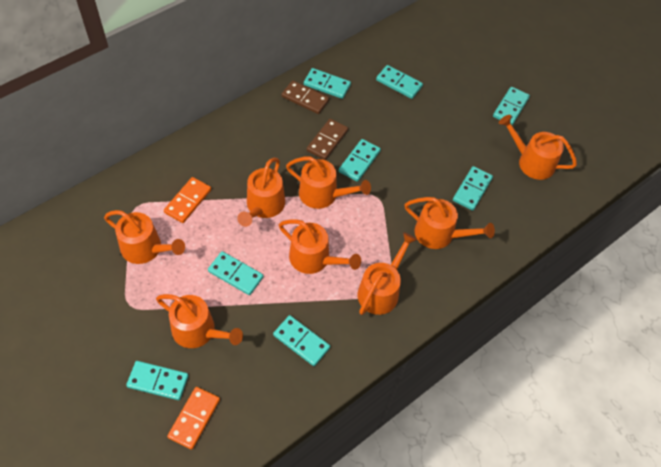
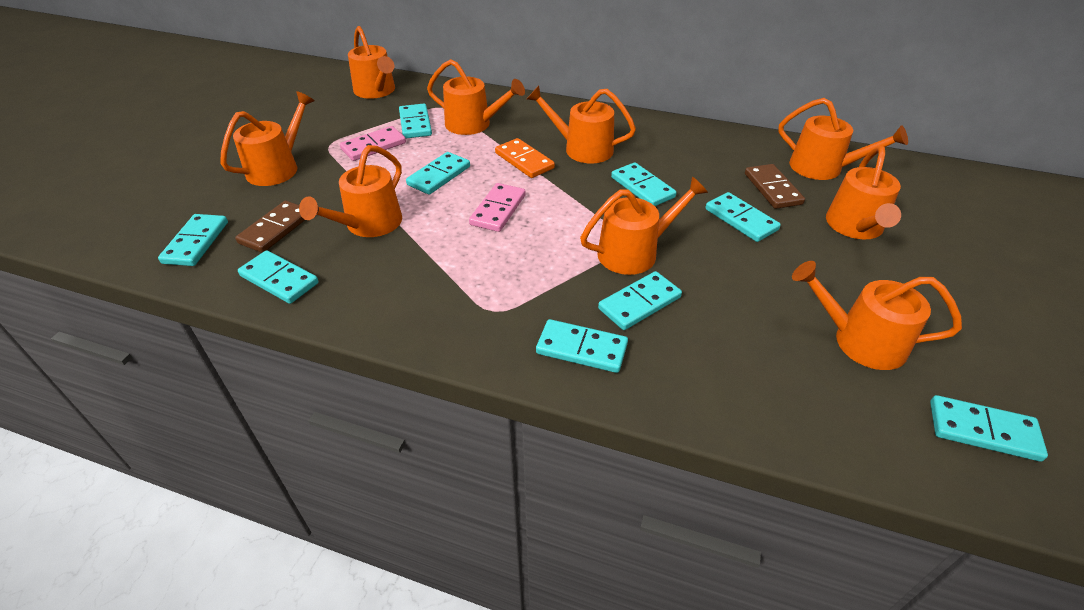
orange domino: 2 -> 1
orange watering can: 8 -> 9
pink domino: 0 -> 2
turquoise domino: 8 -> 9

